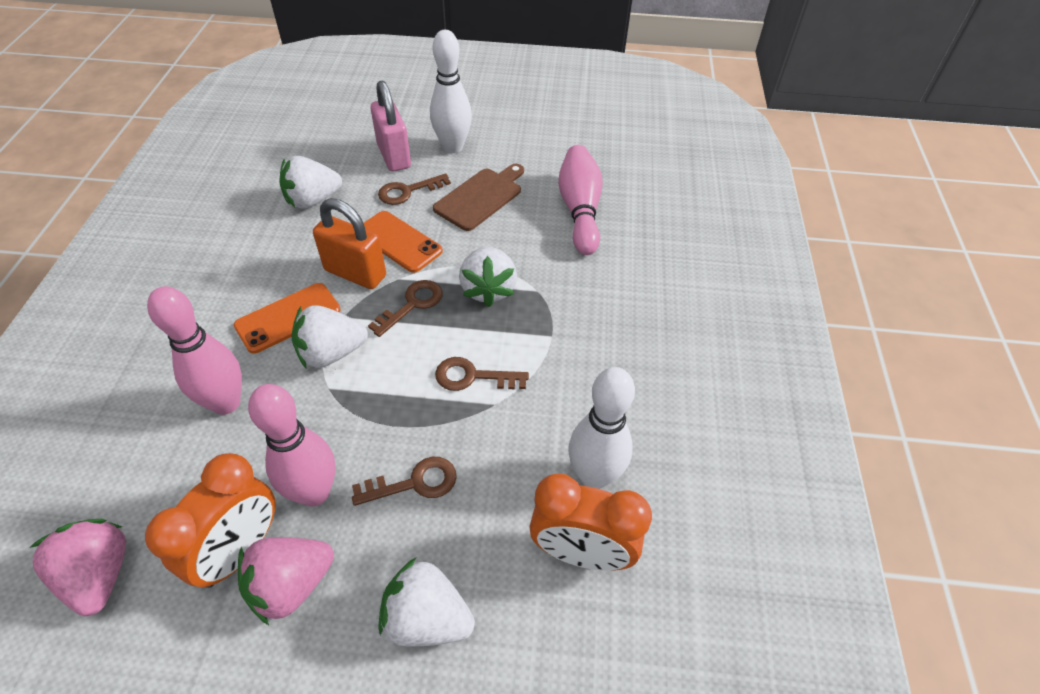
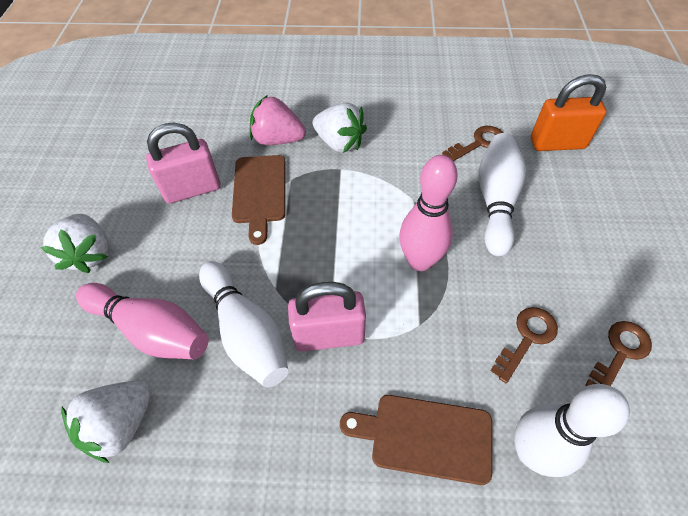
brown cutting board: 1 -> 2
brown key: 4 -> 3
orange clock: 2 -> 0
orange phone: 2 -> 0
pink bowling pin: 3 -> 2
pink padlock: 1 -> 2
pink strawberry: 2 -> 1
white bowling pin: 2 -> 3
white strawberry: 4 -> 3

